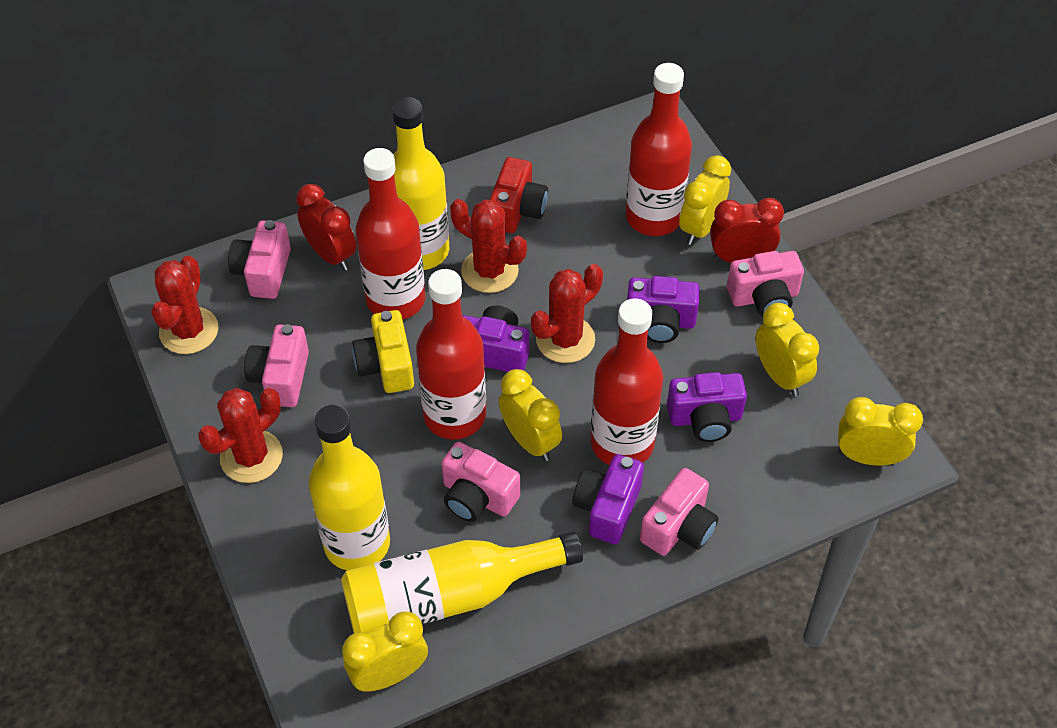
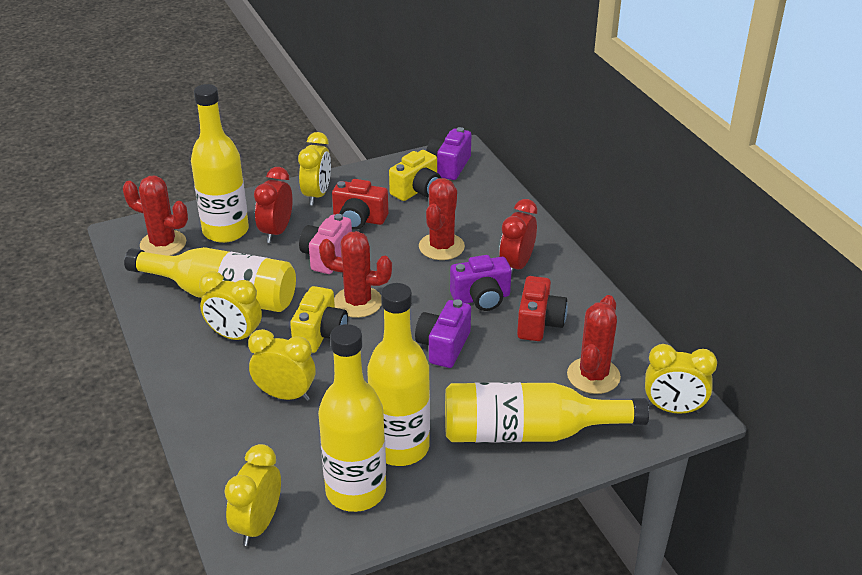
pink camera: 5 -> 1
purple camera: 4 -> 3
red bottle: 4 -> 0
red camera: 1 -> 2
yellow bottle: 3 -> 5
yellow camera: 1 -> 2

